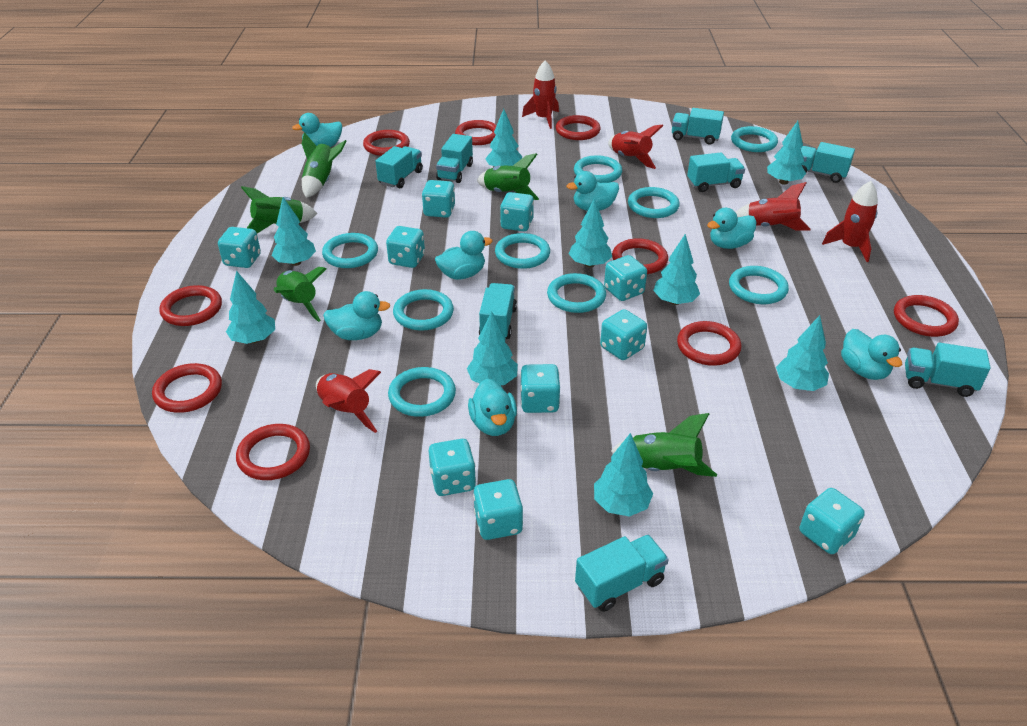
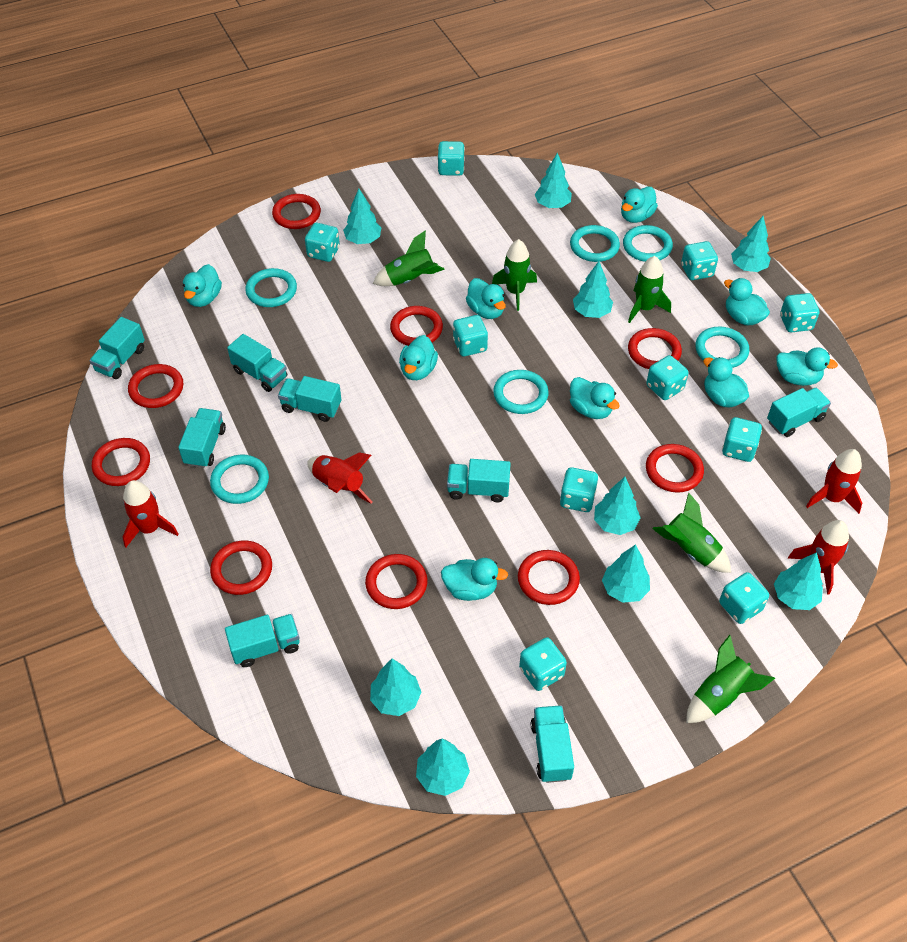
red rocket: 5 -> 4
turquoise duck: 7 -> 9
turquoise ring: 9 -> 6

